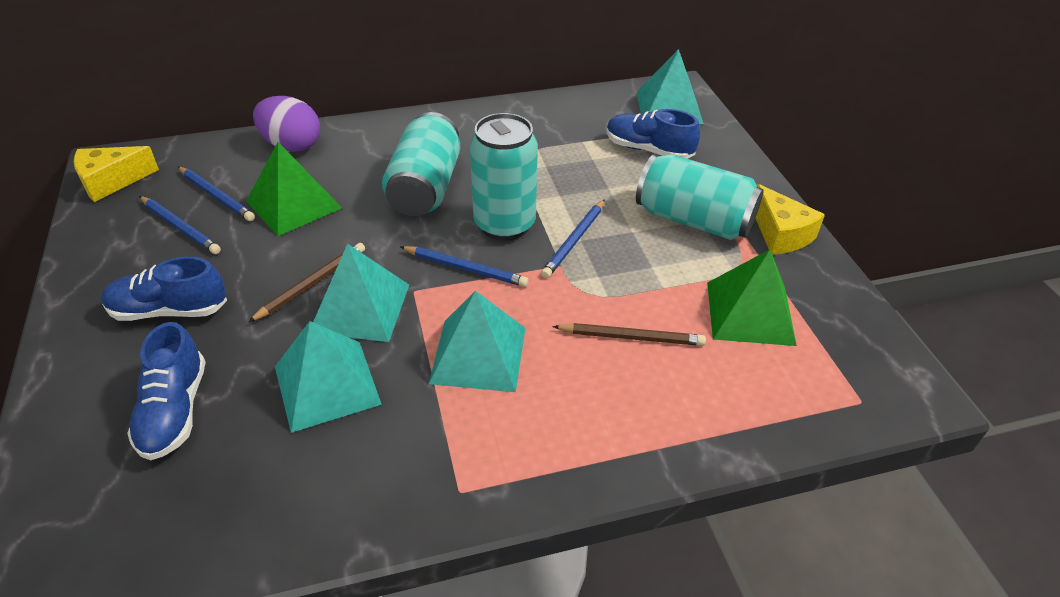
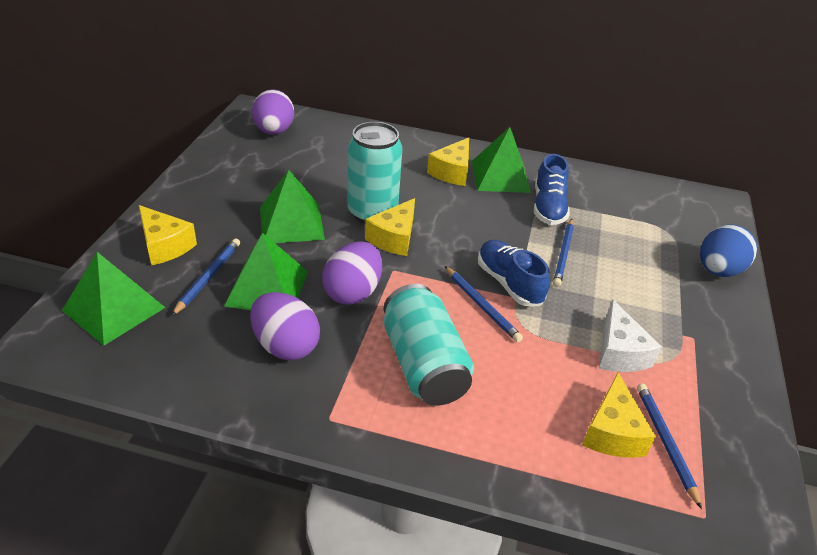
blue egg: 0 -> 1
blue shoe: 3 -> 2
brown pencil: 2 -> 0
green pyramid: 2 -> 4
purple egg: 1 -> 3
turquoise can: 3 -> 2
turquoise pyramid: 4 -> 0
white cheese: 0 -> 1
yellow cheese: 2 -> 4

